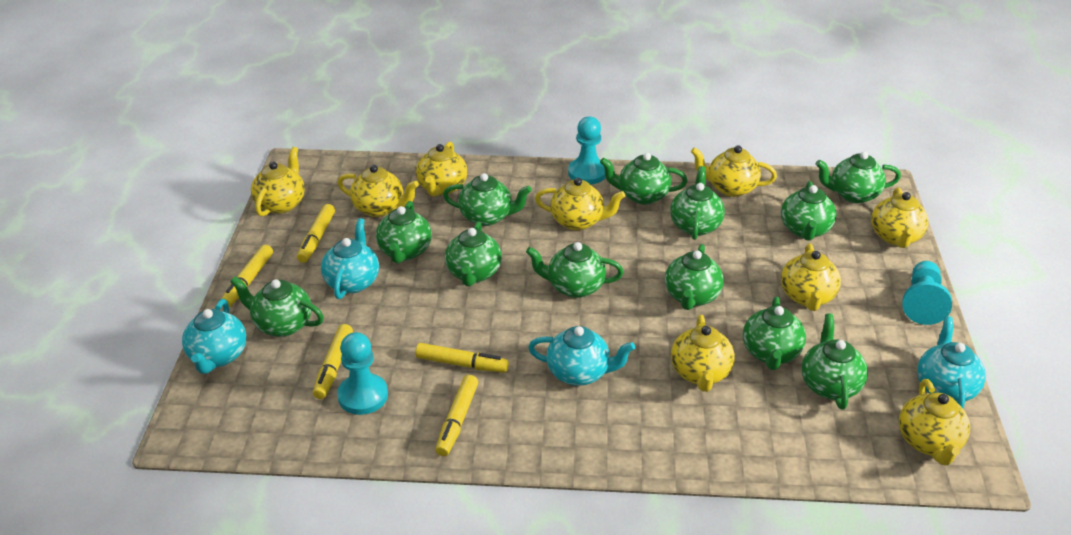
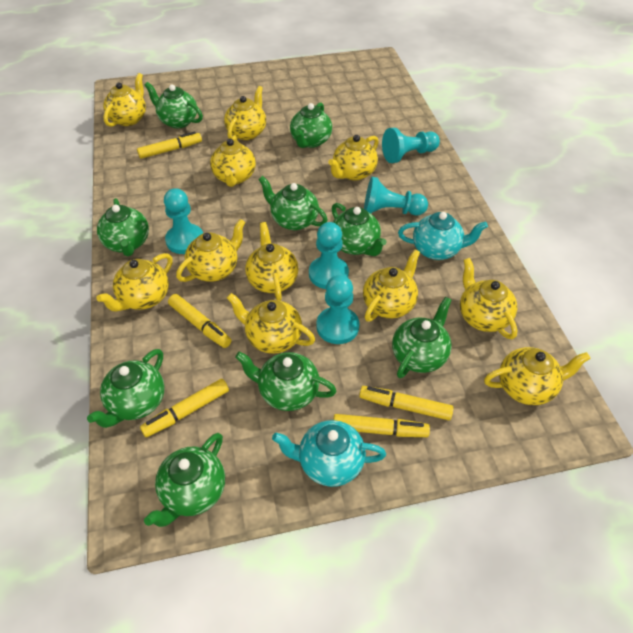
green teapot: 12 -> 9
turquoise pawn: 3 -> 5
turquoise teapot: 4 -> 2
yellow teapot: 9 -> 11

